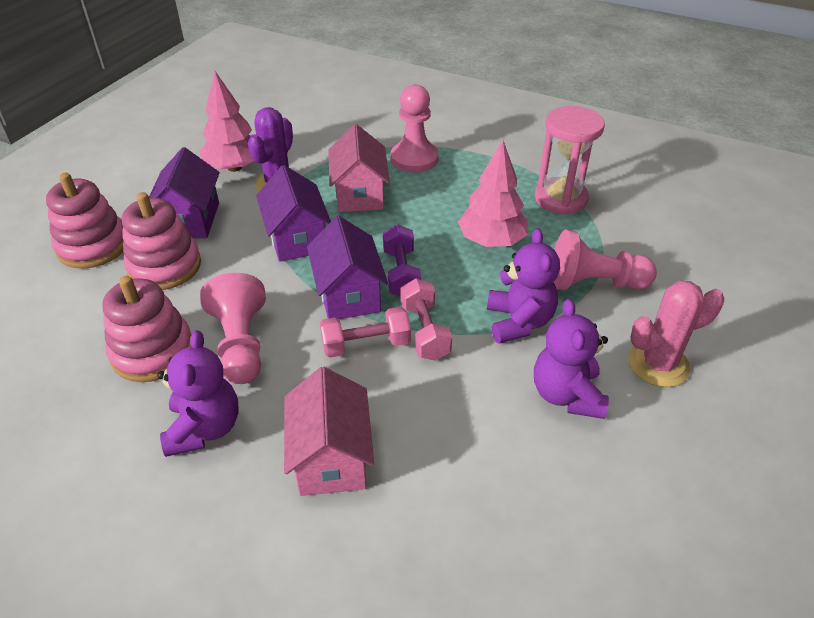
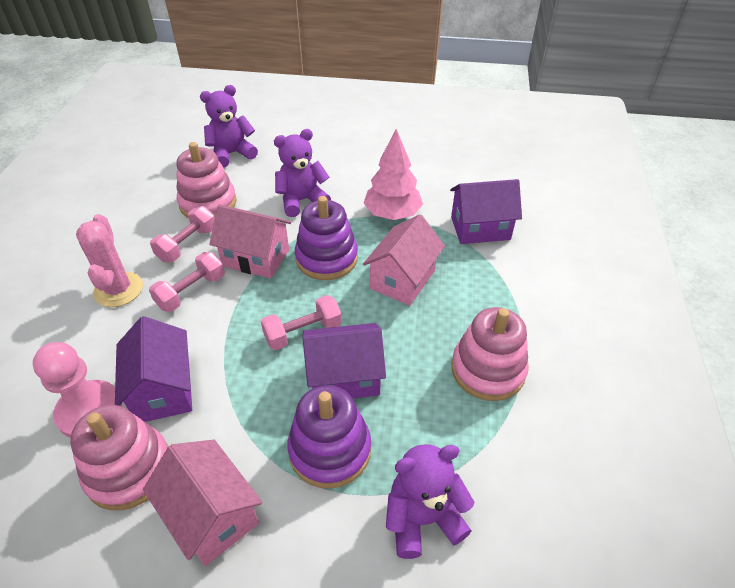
pink dumbbell: 2 -> 3
pink hourglass: 1 -> 0
pink house: 2 -> 3
pink pawn: 3 -> 1
pink tree: 2 -> 1
purple cactus: 1 -> 0
purple dumbbell: 1 -> 0
purple stacking toy: 0 -> 2

